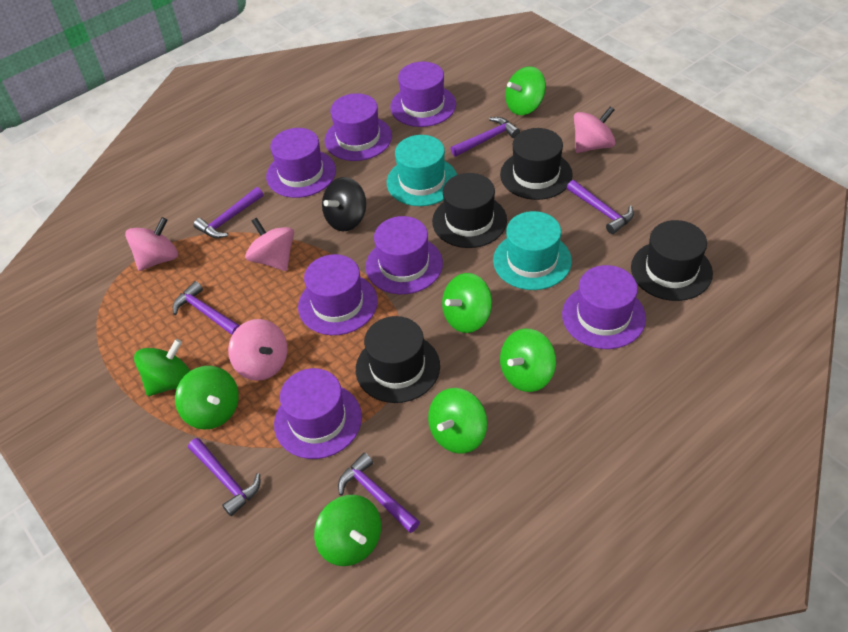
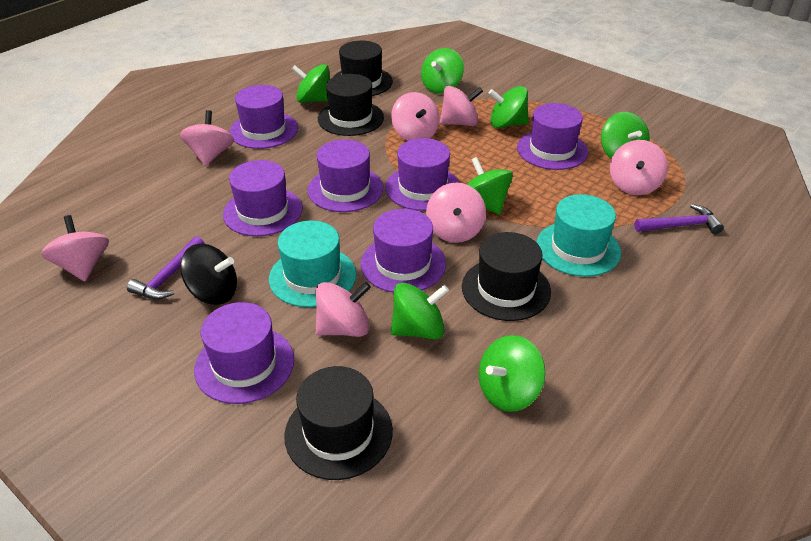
pink spinning top: 4 -> 7
purple hammer: 6 -> 2

